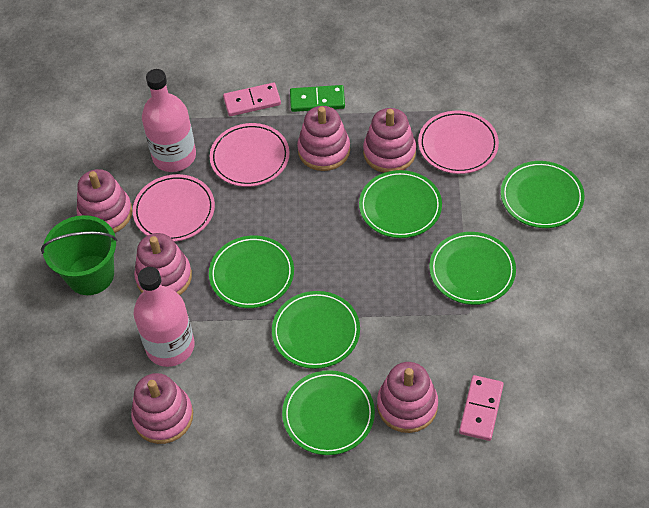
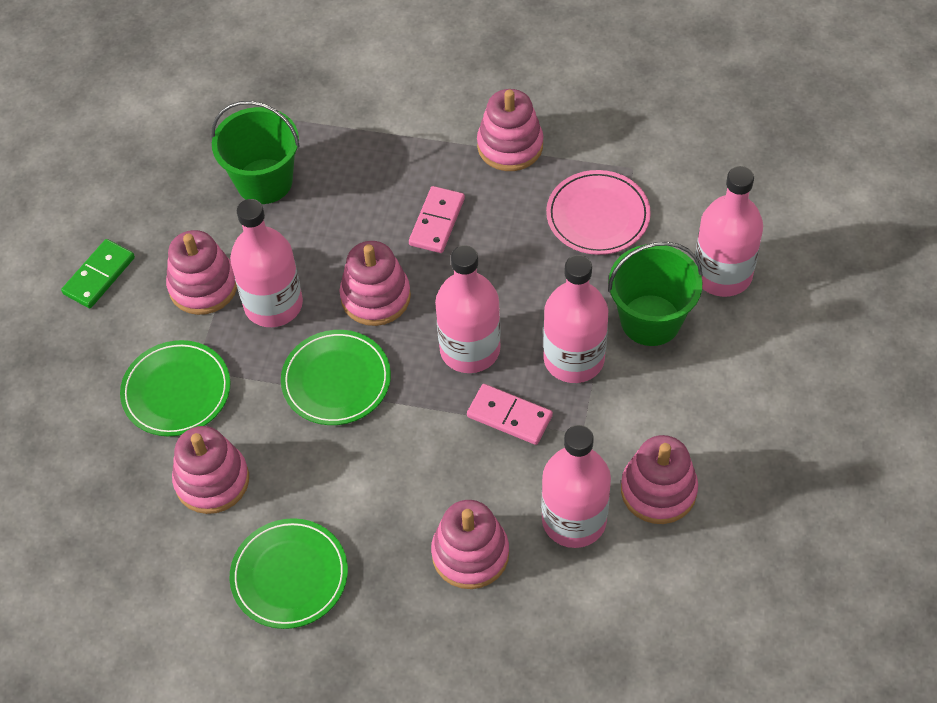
green bucket: 1 -> 2
green plate: 6 -> 3
pink bottle: 2 -> 5
pink plate: 3 -> 1

